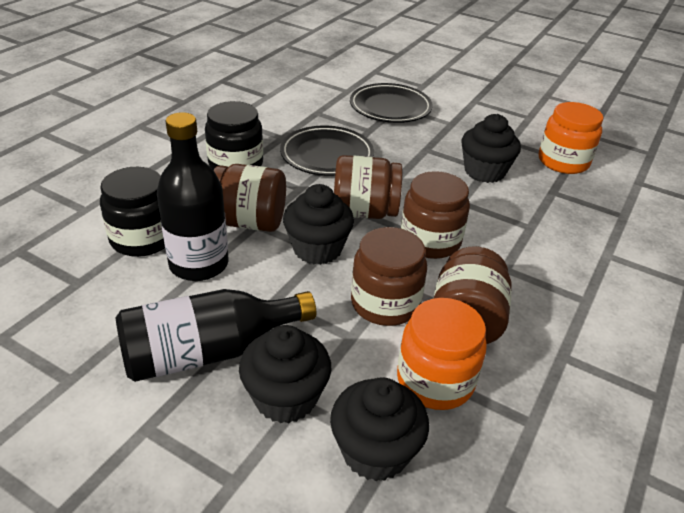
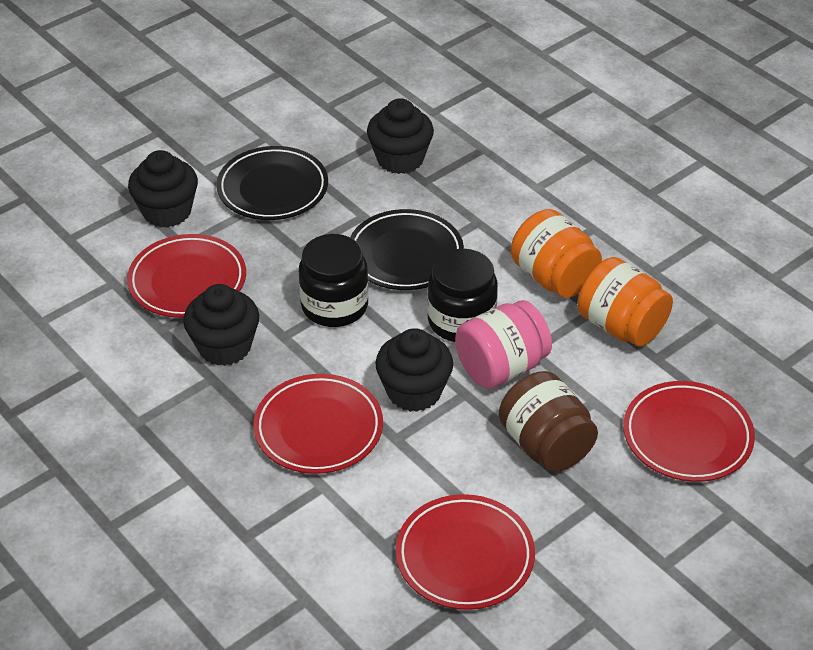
black bottle: 2 -> 0
brown jar: 5 -> 1
pink jar: 0 -> 1
red plate: 0 -> 4

